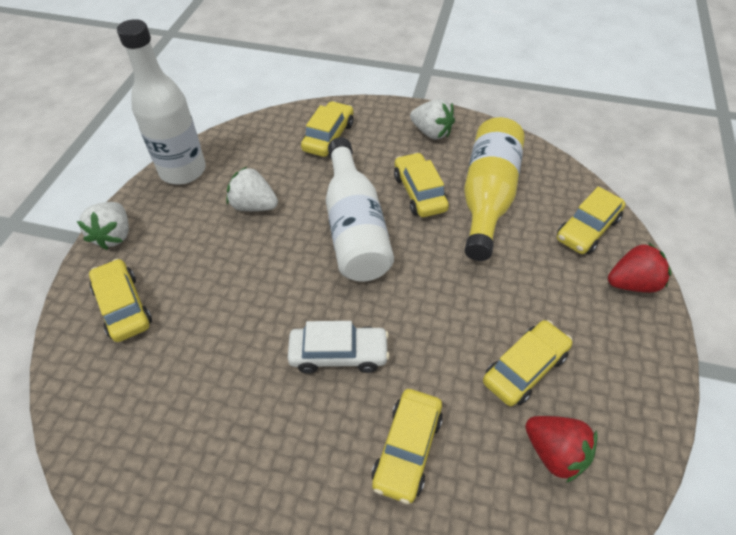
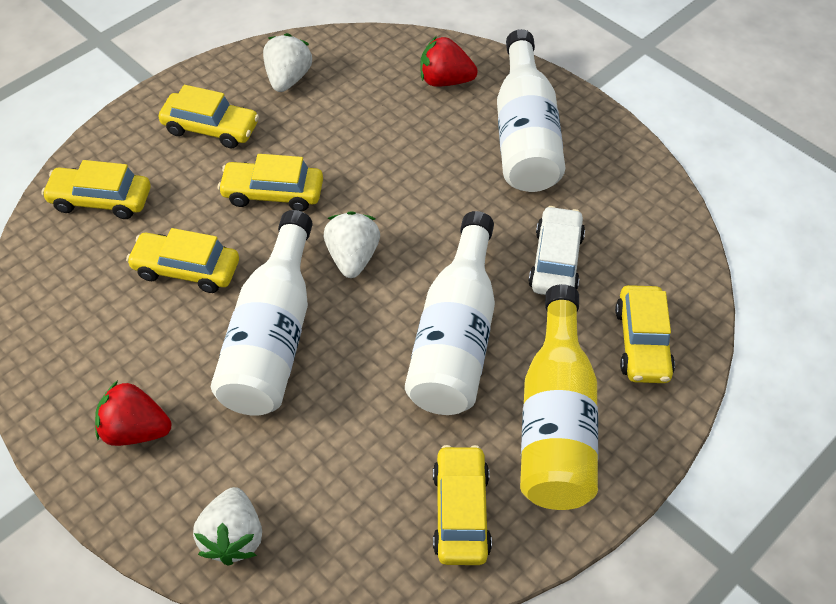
white bottle: 2 -> 3

